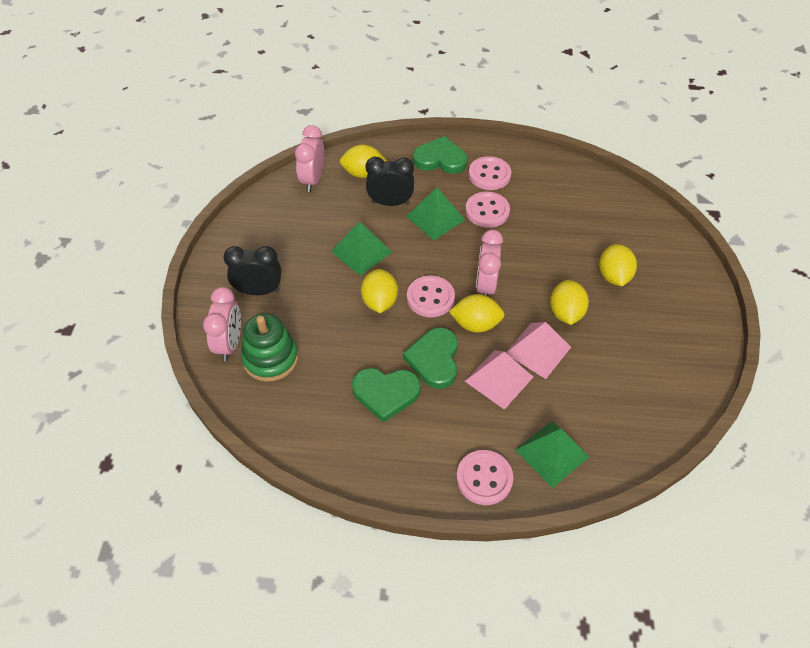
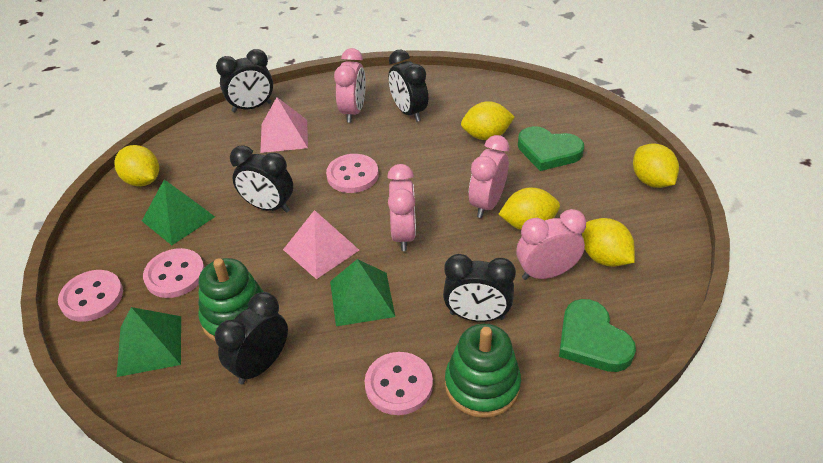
black clock: 2 -> 5
green heart: 3 -> 2
green stacking toy: 1 -> 2
pink clock: 3 -> 4

